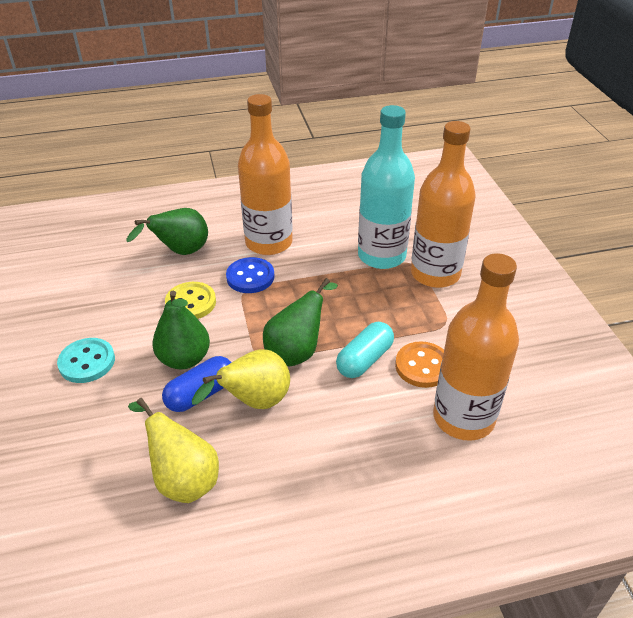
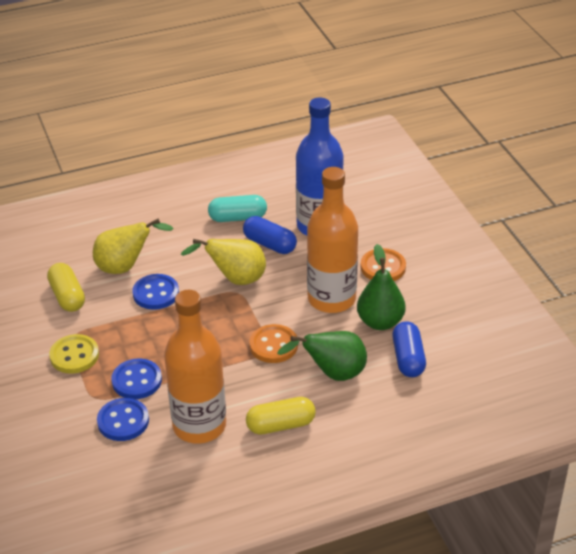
blue bottle: 0 -> 1
blue button: 1 -> 3
blue capsule: 1 -> 2
green pear: 3 -> 2
orange bottle: 3 -> 2
orange button: 1 -> 2
turquoise bottle: 1 -> 0
turquoise button: 1 -> 0
yellow capsule: 0 -> 2

